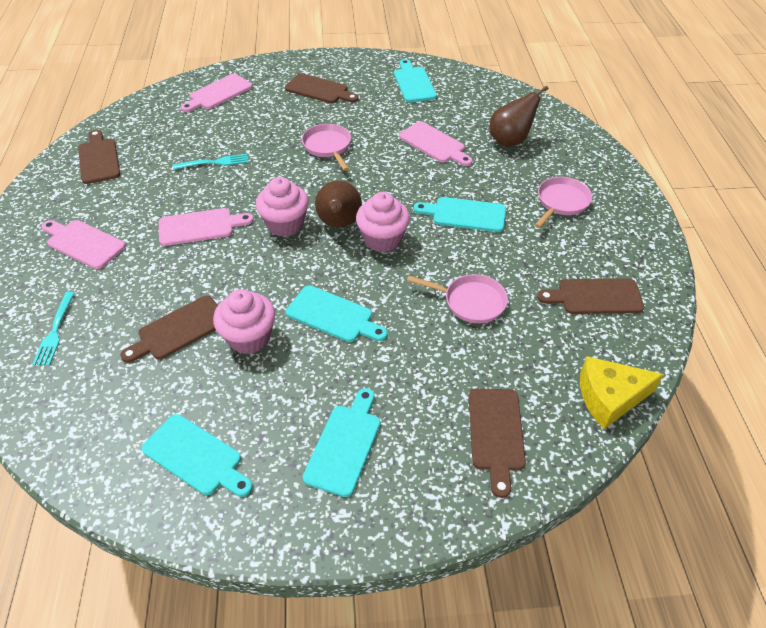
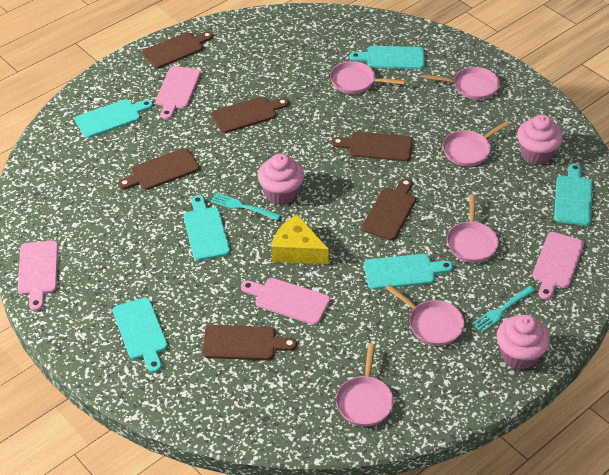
brown cutting board: 5 -> 6
brown pear: 2 -> 0
pink pan: 3 -> 6
turquoise cutting board: 5 -> 6

